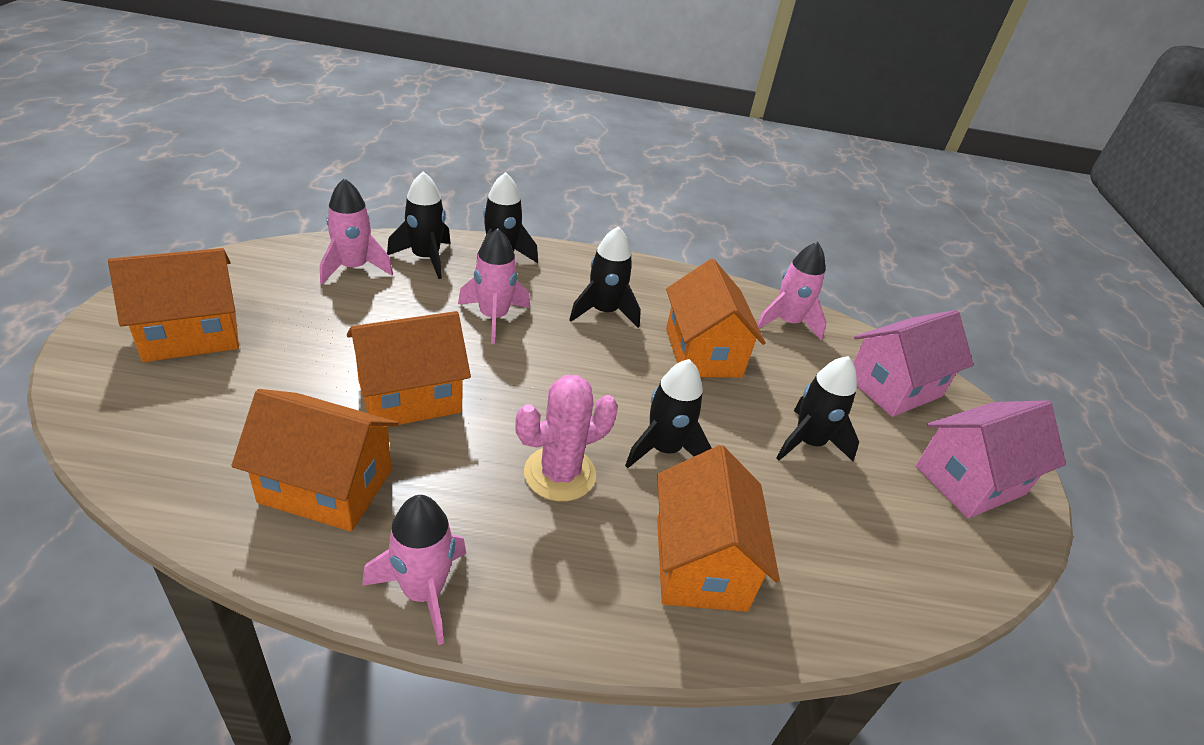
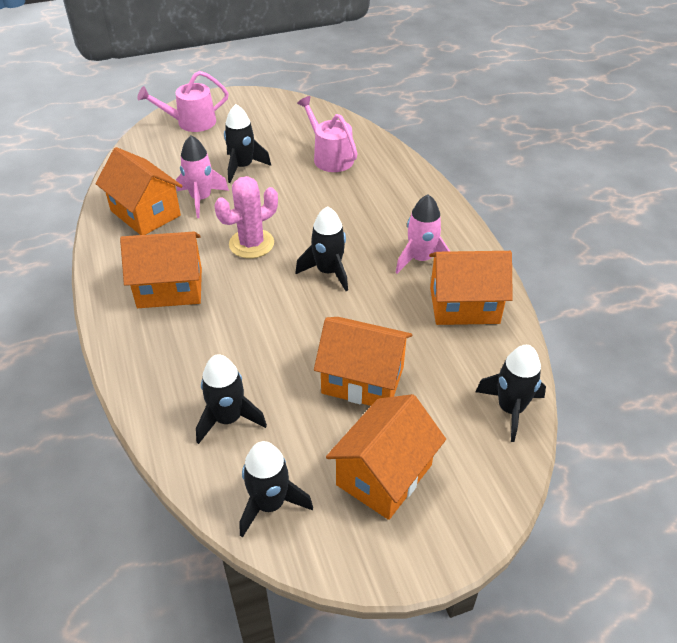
pink house: 2 -> 0
pink rocket: 4 -> 2
pink watering can: 0 -> 2

